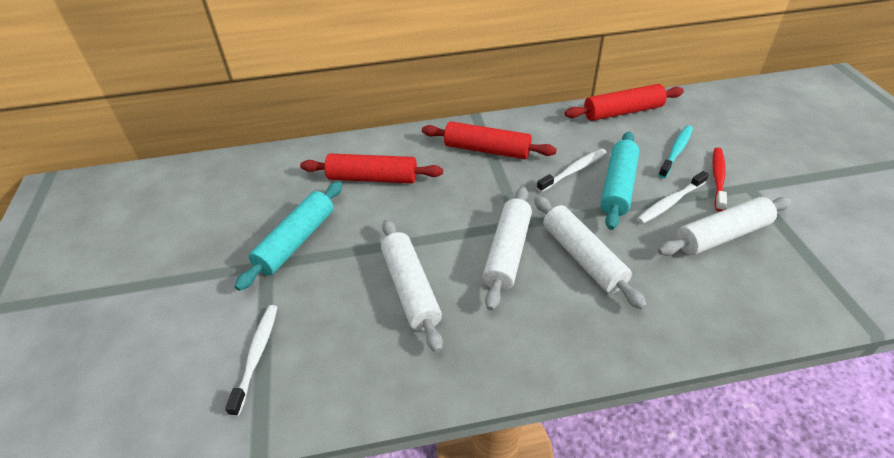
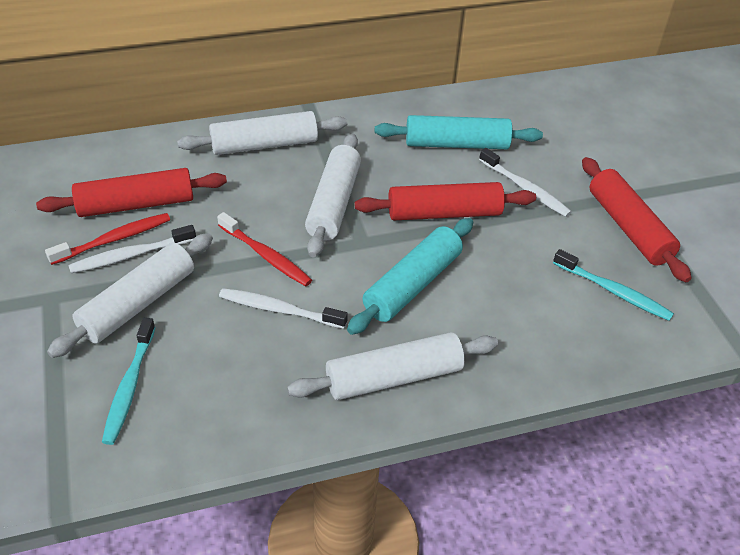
red toothbrush: 1 -> 2
turquoise toothbrush: 1 -> 2

